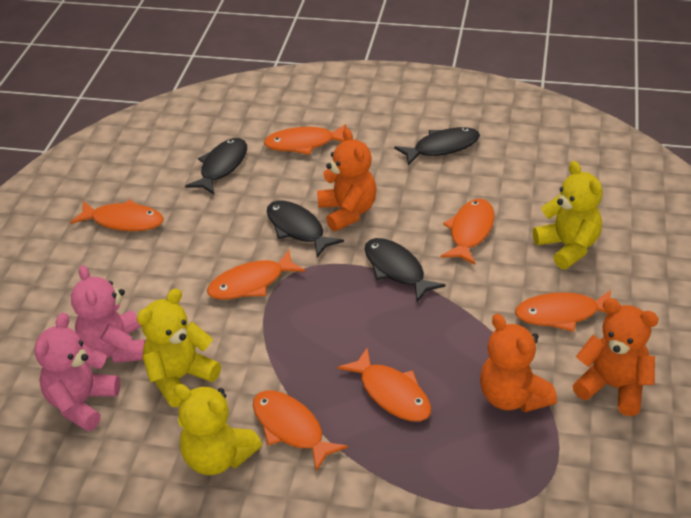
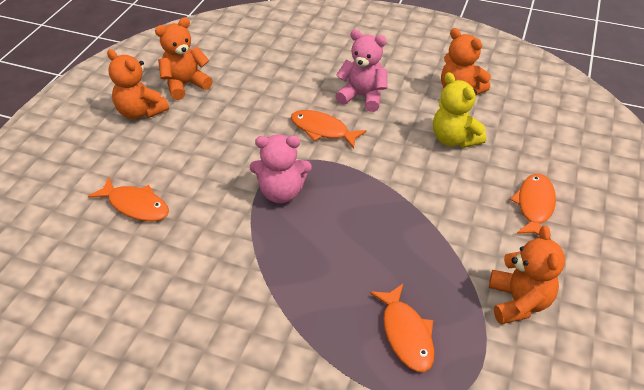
black fish: 4 -> 0
orange fish: 7 -> 4
orange teddy bear: 3 -> 4
yellow teddy bear: 3 -> 1

